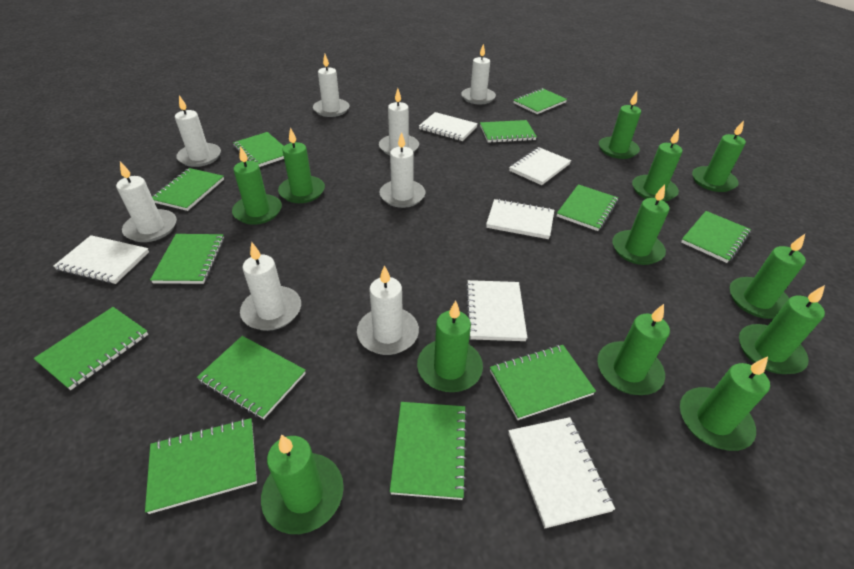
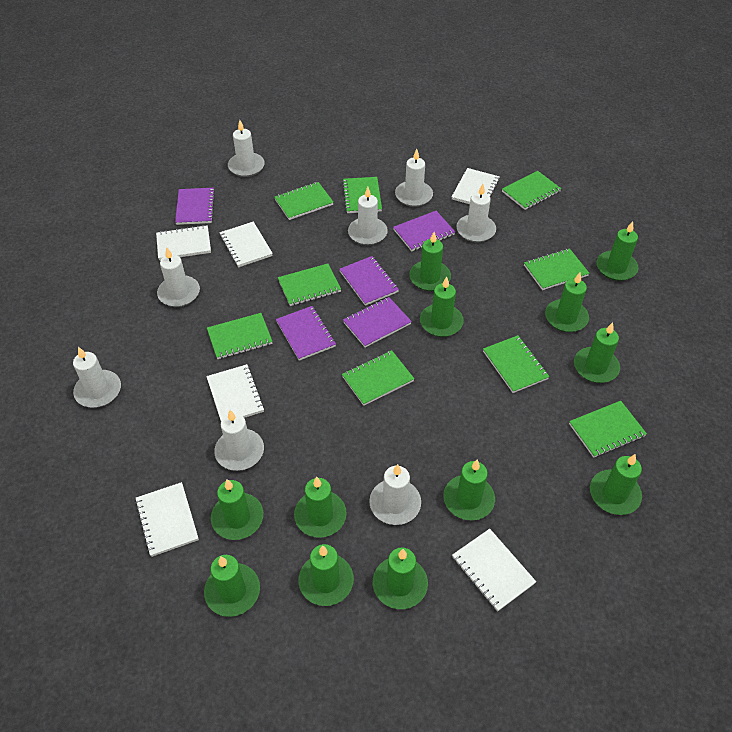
green notebook: 12 -> 9
purple notebook: 0 -> 5

